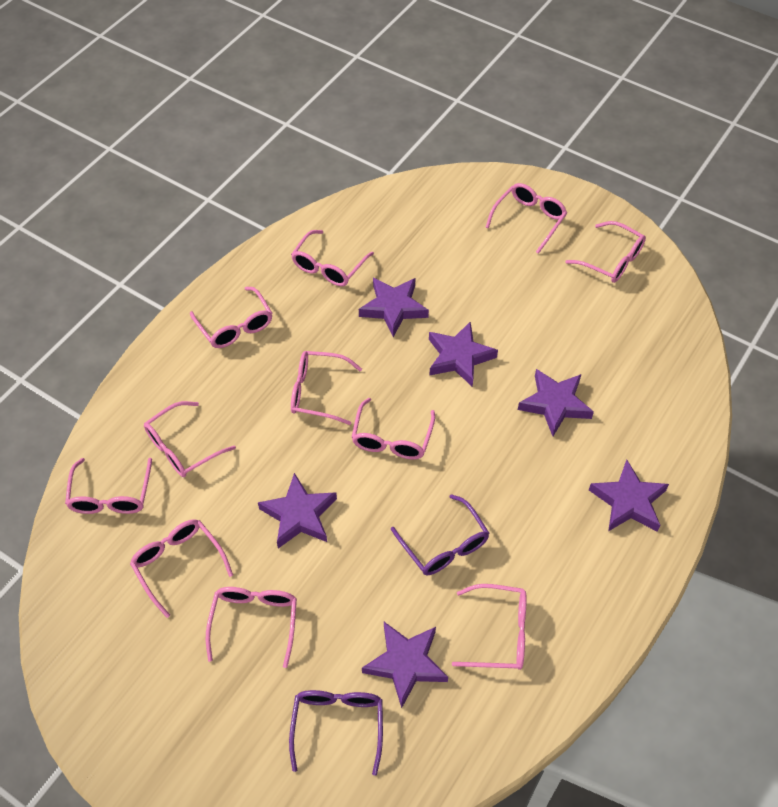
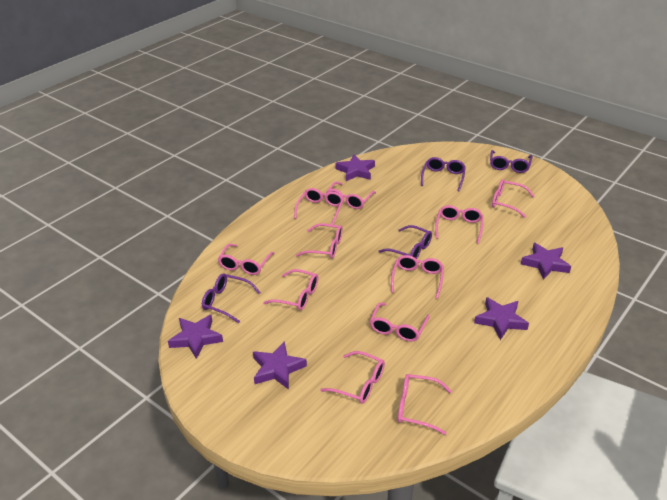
purple glasses: 2 -> 4
purple star: 6 -> 5

